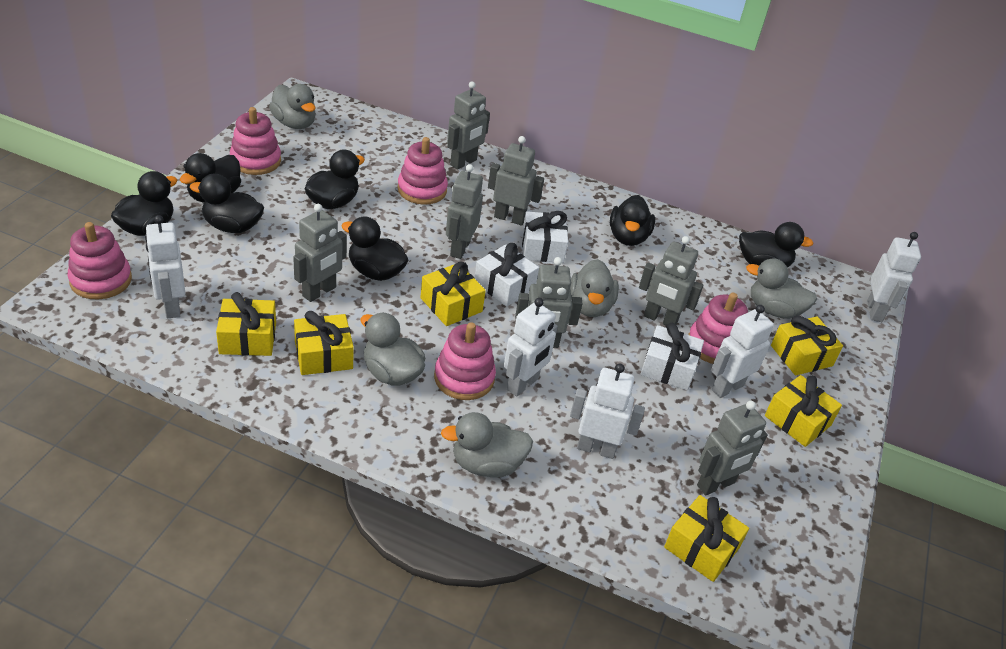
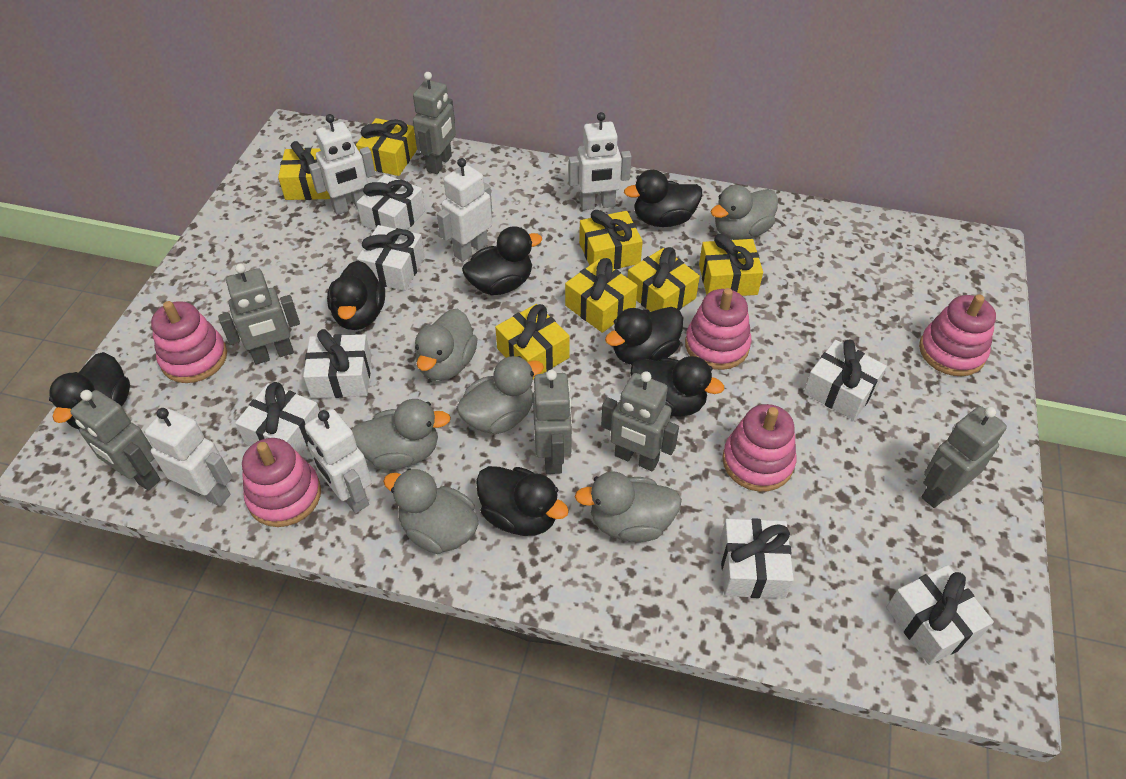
grey duck: 5 -> 6
grey robot: 7 -> 6
white gift: 3 -> 7
yellow gift: 6 -> 7

